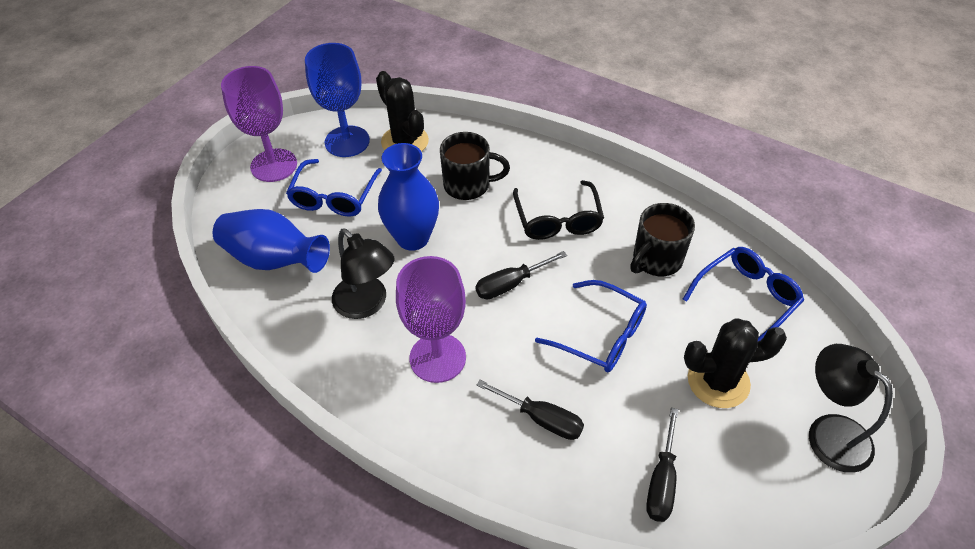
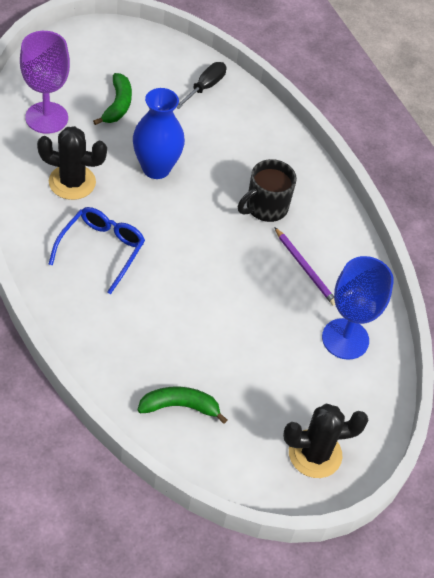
black glasses: 1 -> 0
black lamp: 2 -> 0
black mug: 2 -> 1
black screwdriver: 3 -> 1
blue glasses: 3 -> 1
blue vase: 2 -> 1
green banana: 0 -> 2
purple goblet: 2 -> 1
purple pencil: 0 -> 1

